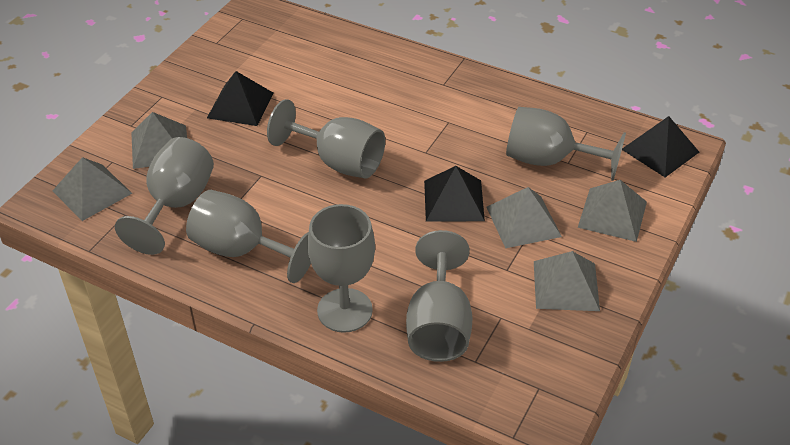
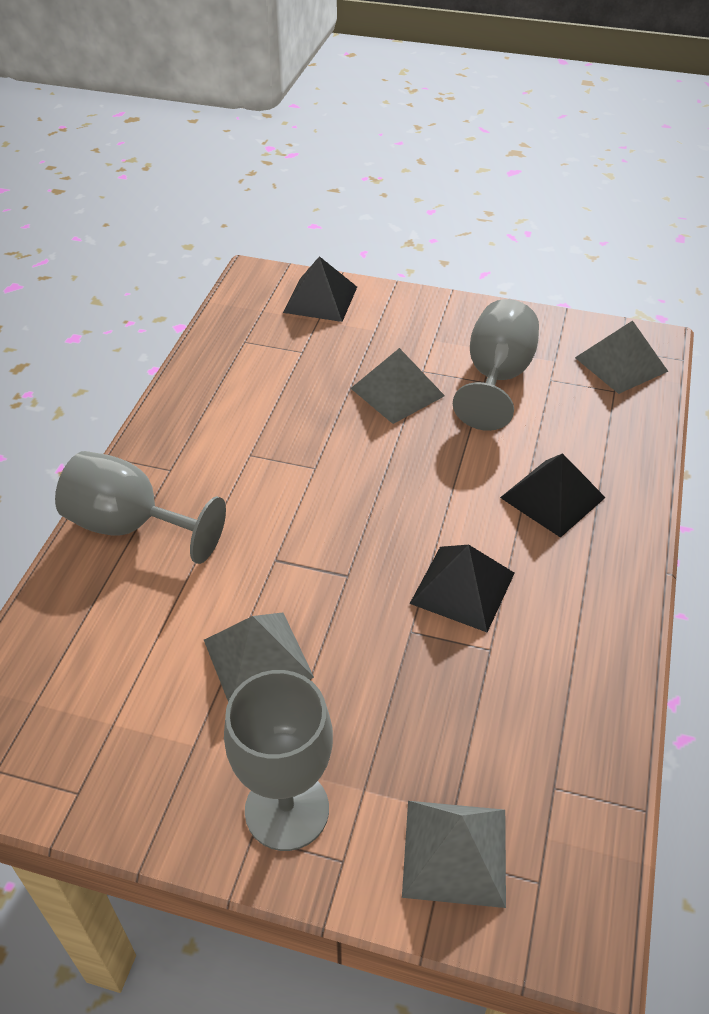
grey goblet: 6 -> 3
grey pyramid: 5 -> 4

